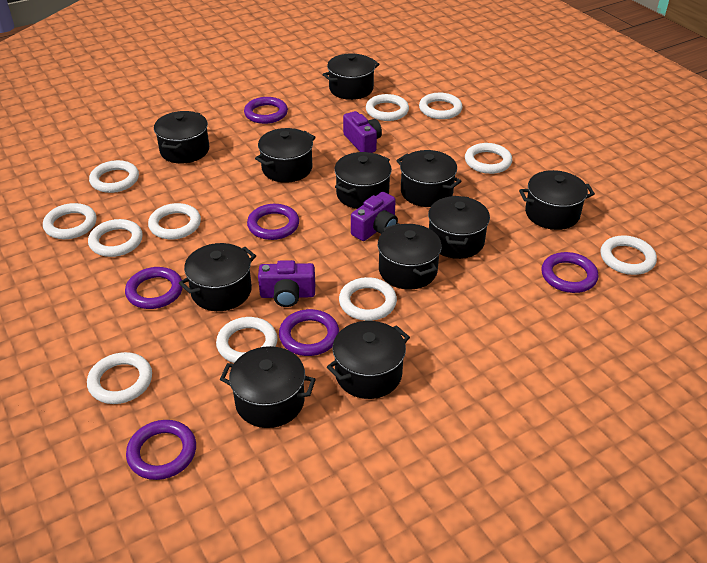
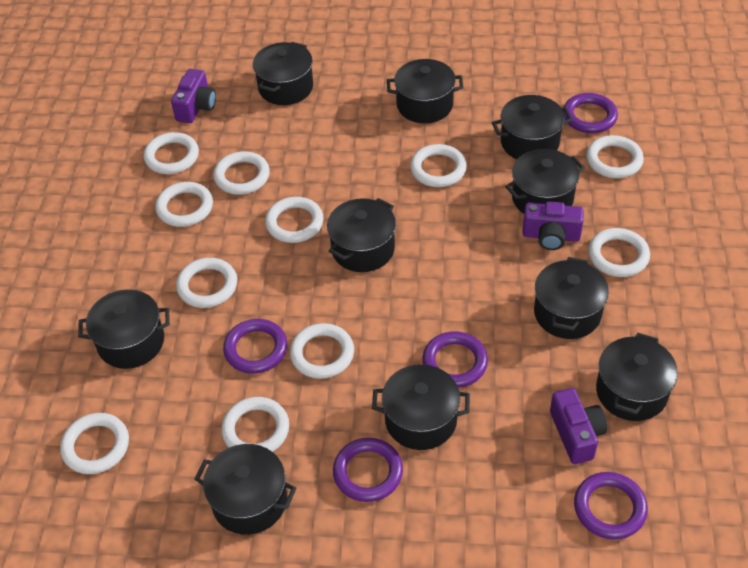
black pot: 11 -> 10
purple ring: 6 -> 5

